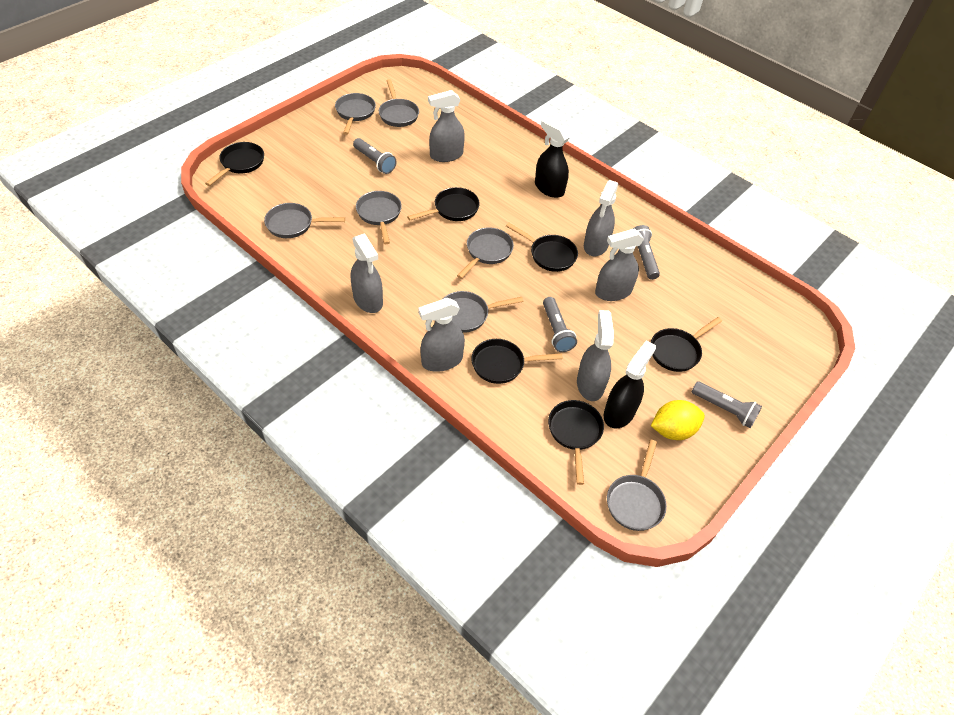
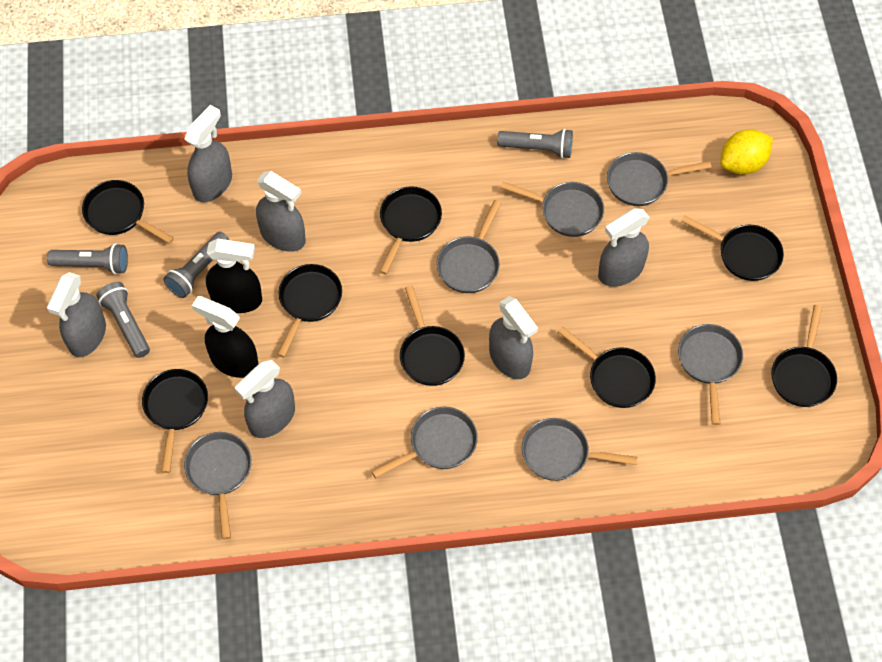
black pan: 6 -> 8

